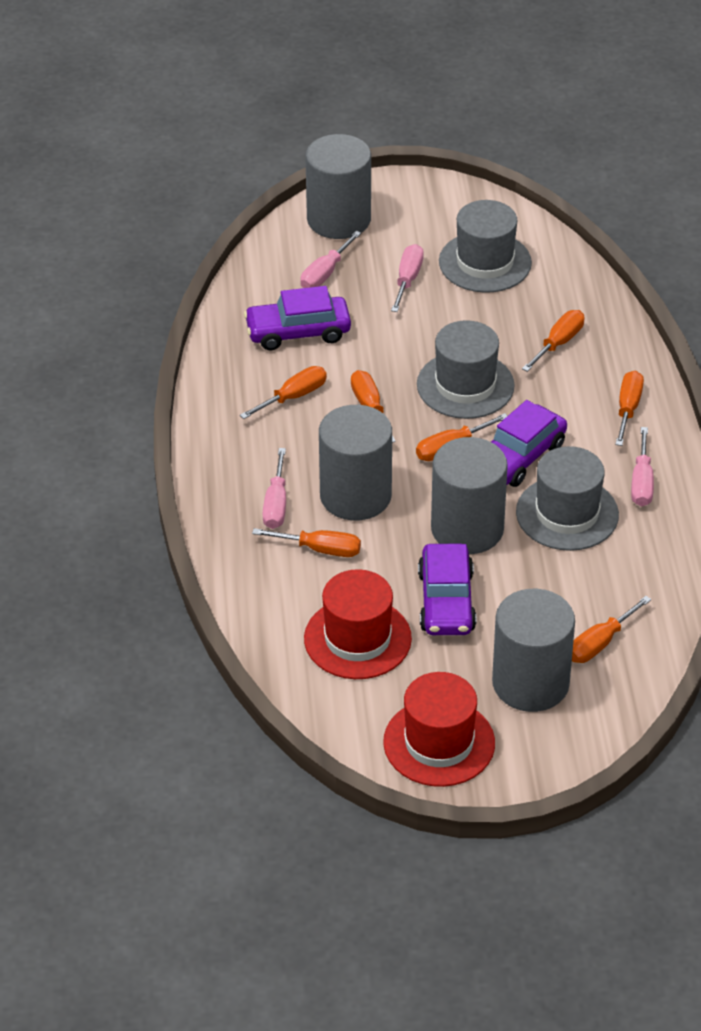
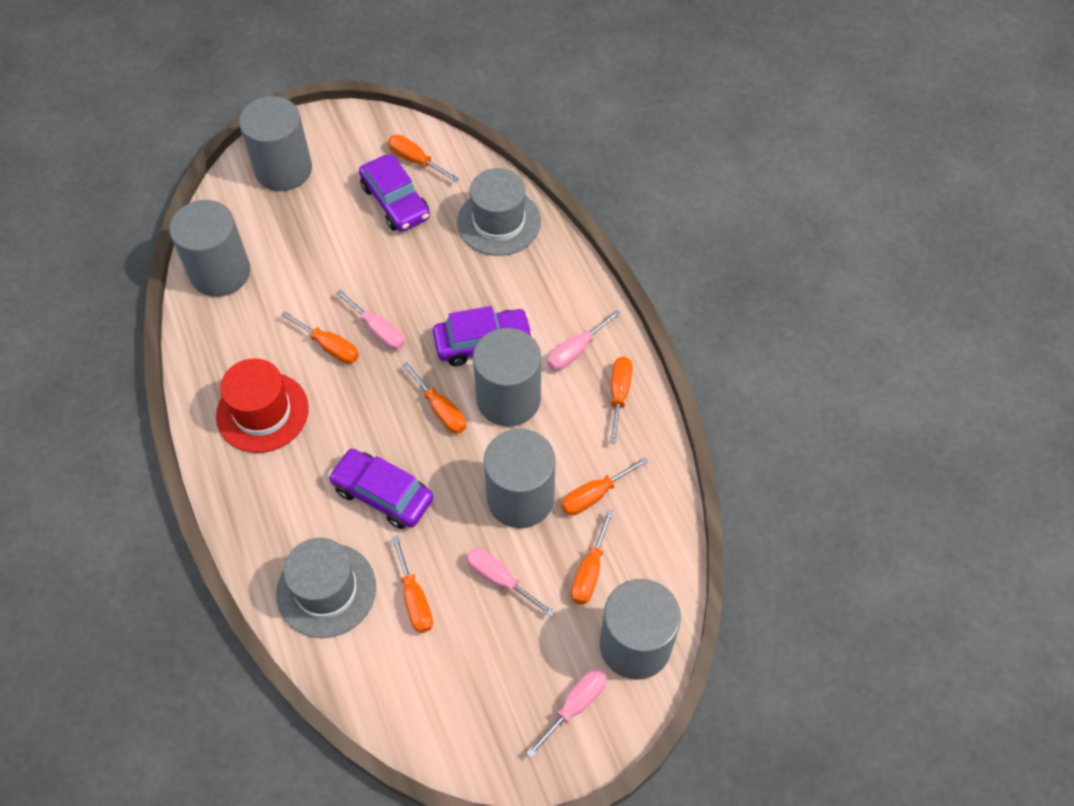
grey cylinder: 4 -> 5
grey hat: 3 -> 2
red hat: 2 -> 1

